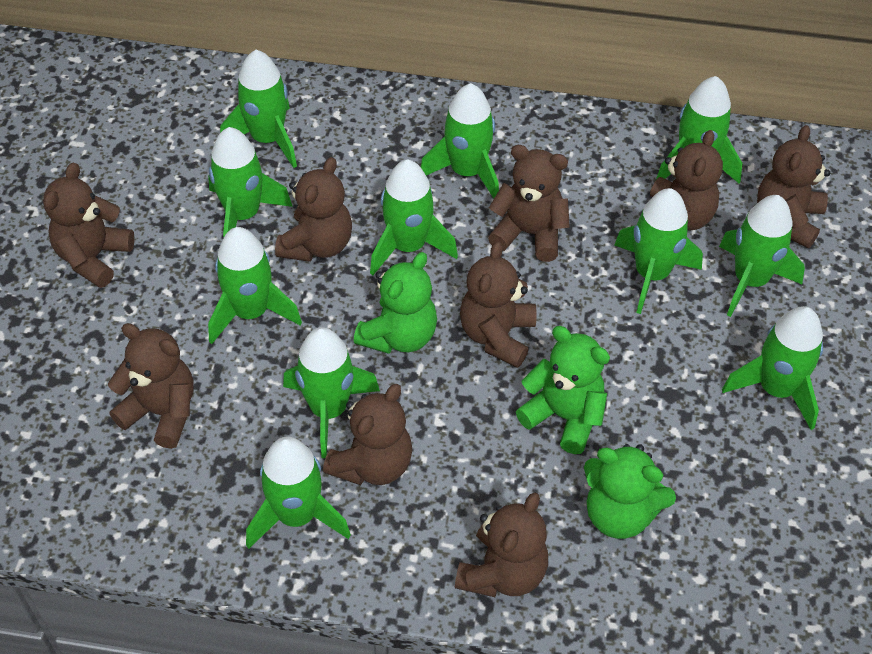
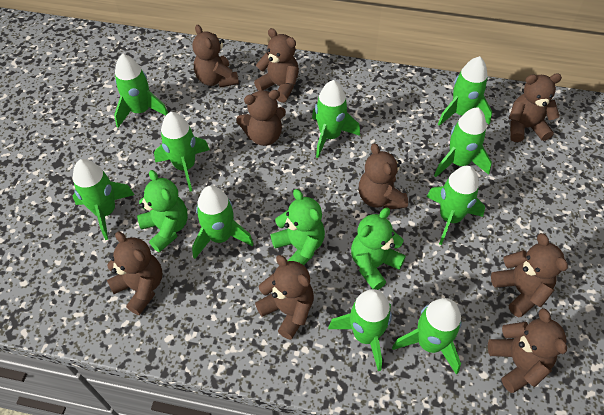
green rocket: 11 -> 10

